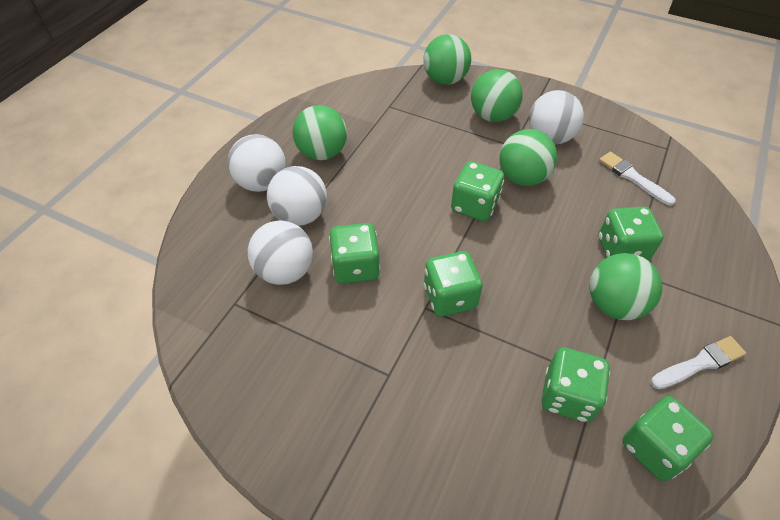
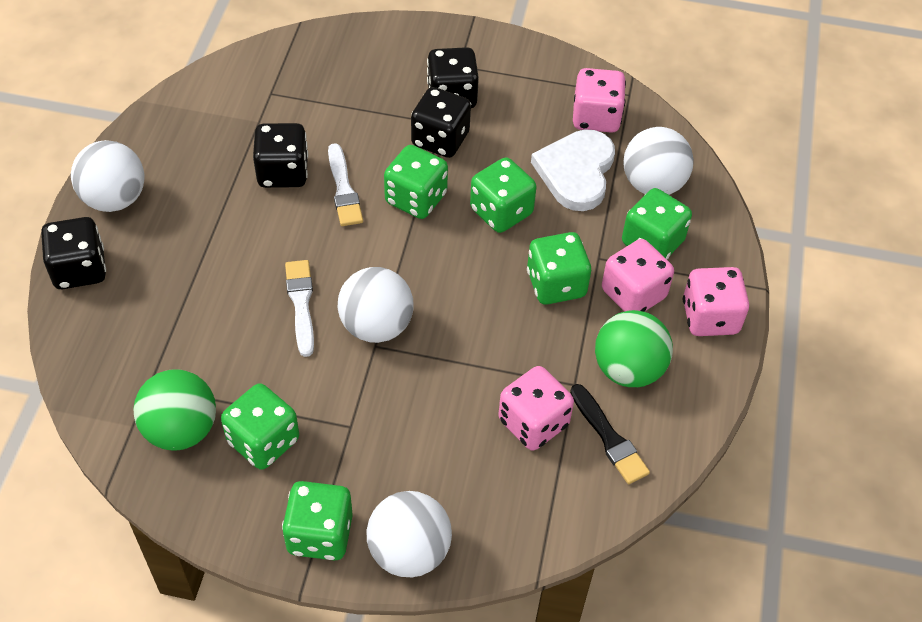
black brush: 0 -> 1
black dice: 0 -> 4
green ball: 5 -> 2
pink dice: 0 -> 4
white heart: 0 -> 1

